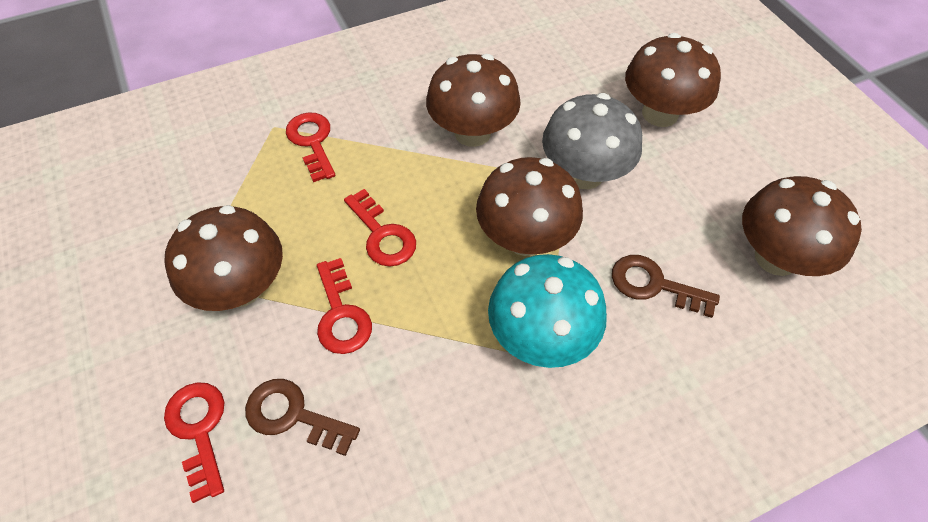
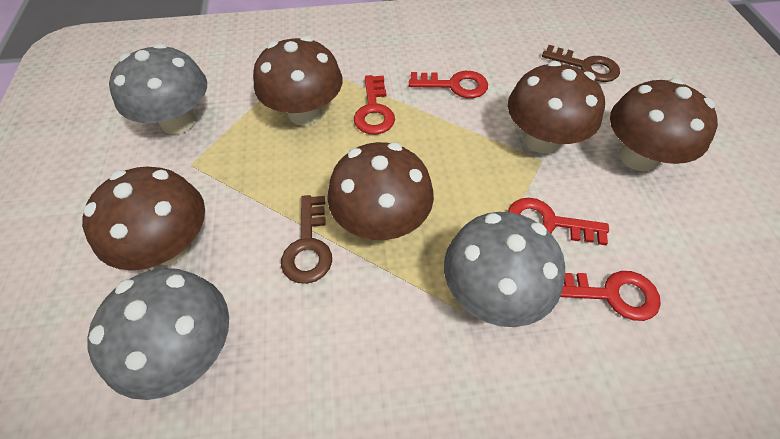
grey mushroom: 1 -> 3
turquoise mushroom: 1 -> 0

